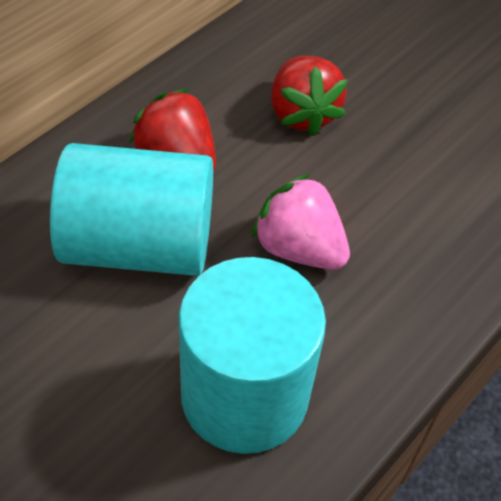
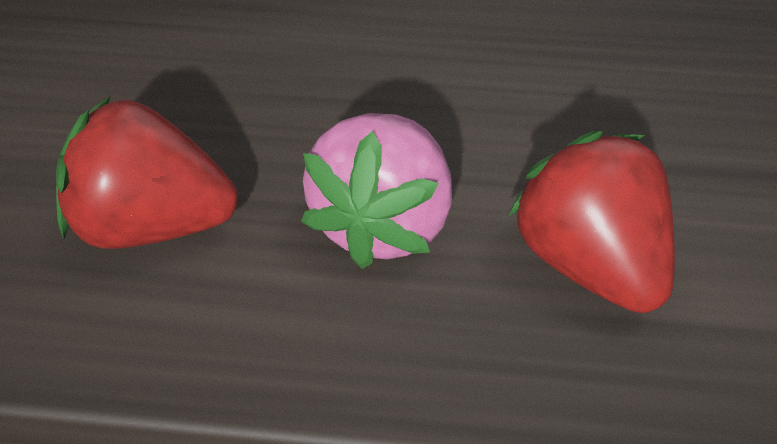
turquoise cylinder: 2 -> 0

